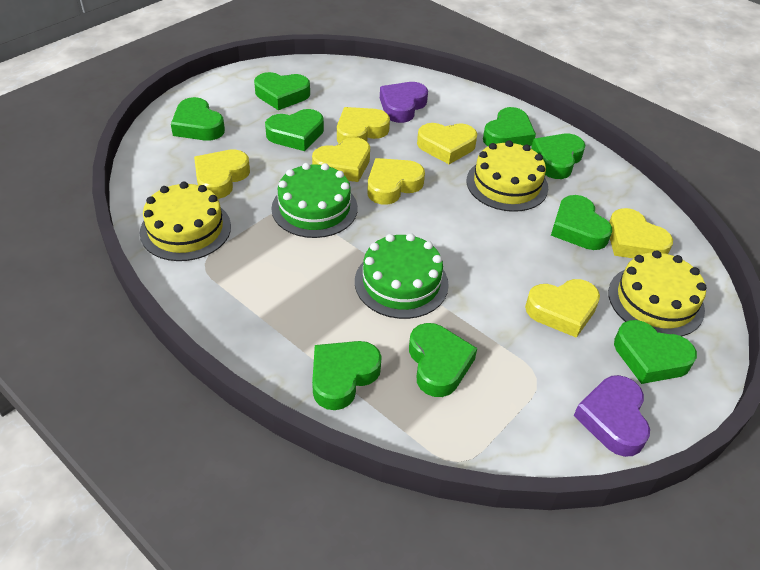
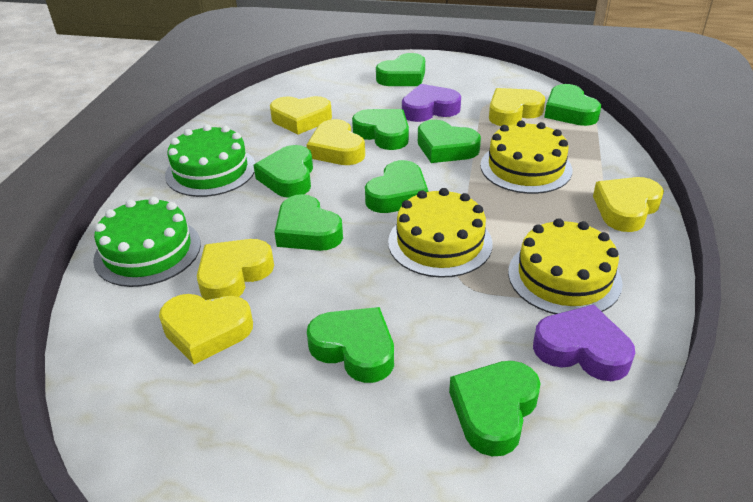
yellow heart: 7 -> 6

